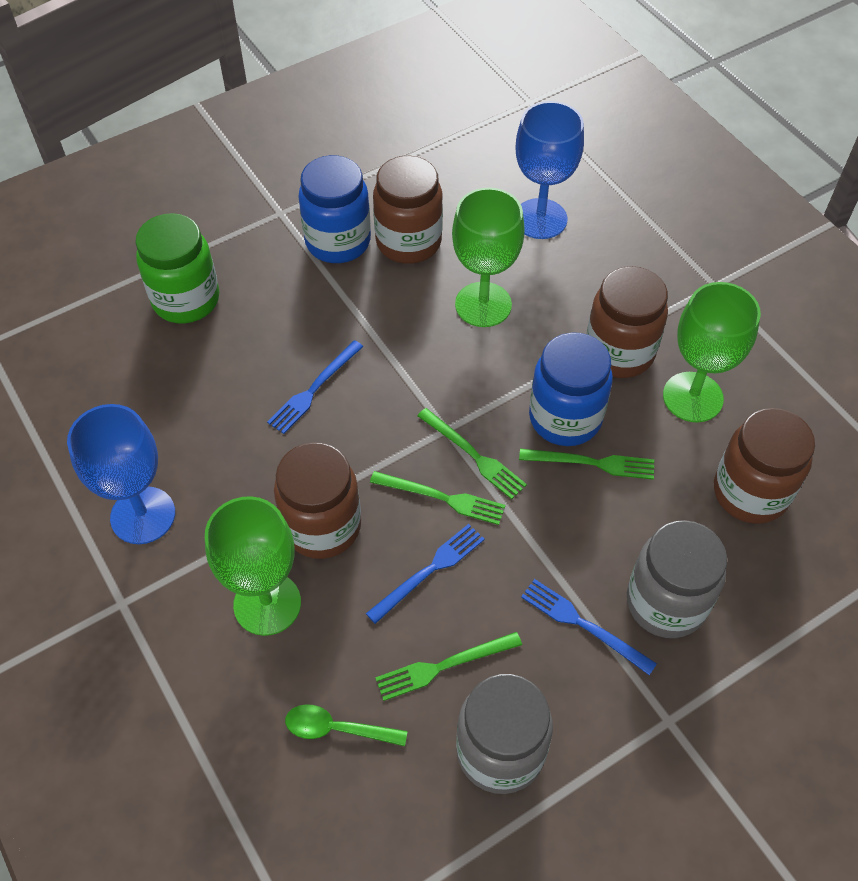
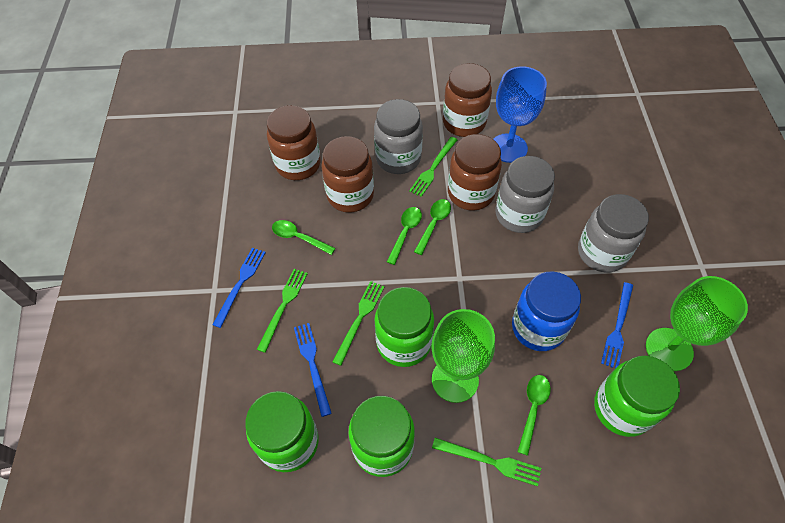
blue goblet: 2 -> 1
blue jar: 2 -> 1
green goblet: 3 -> 2
green jar: 1 -> 4
green spoon: 1 -> 4
grey jar: 2 -> 3

